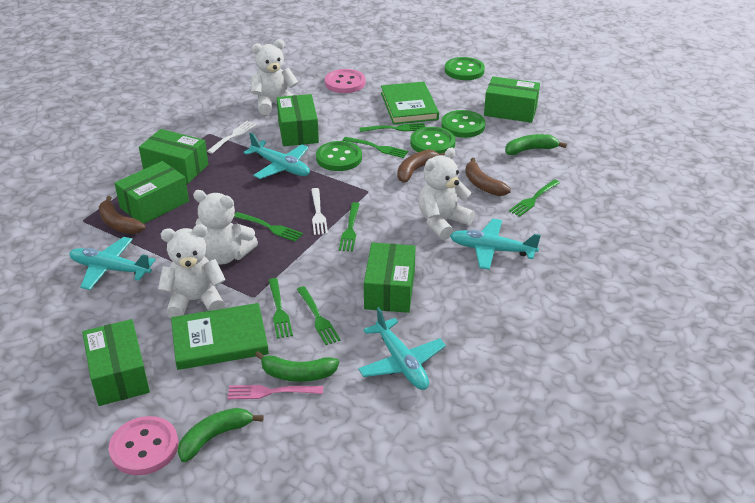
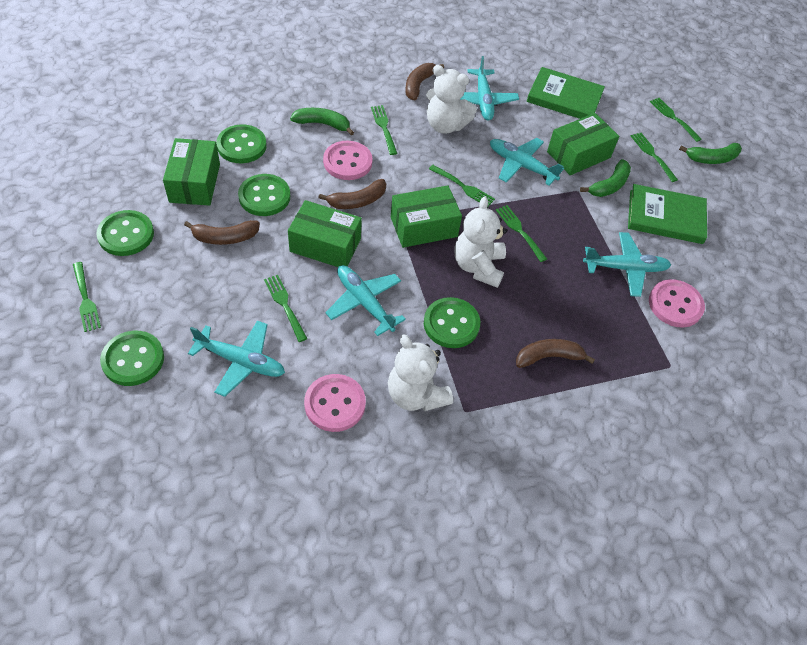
brown banana: 3 -> 4
green box: 6 -> 4
green button: 4 -> 5
pink button: 2 -> 3
pink fork: 1 -> 0
turquoise plane: 4 -> 5
white fork: 2 -> 0
white teddy bear: 4 -> 3

